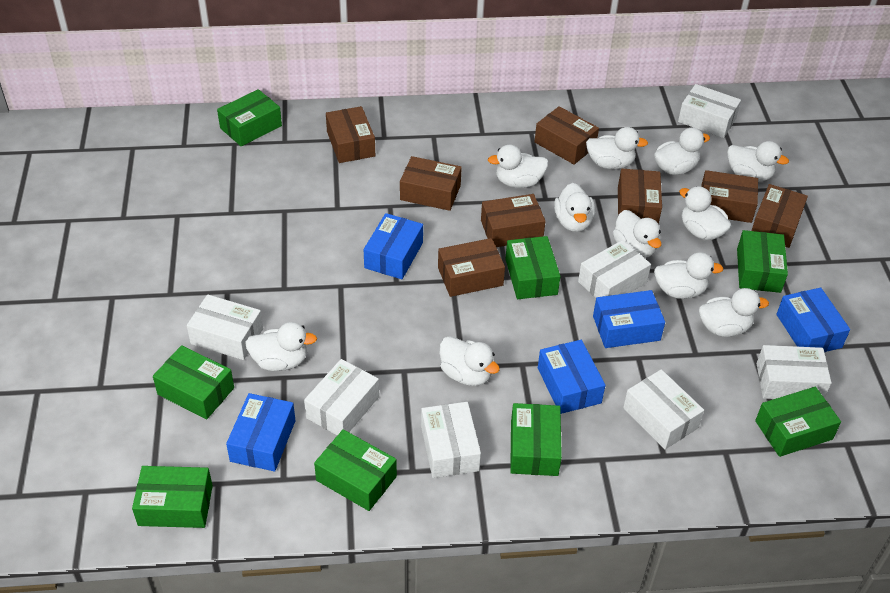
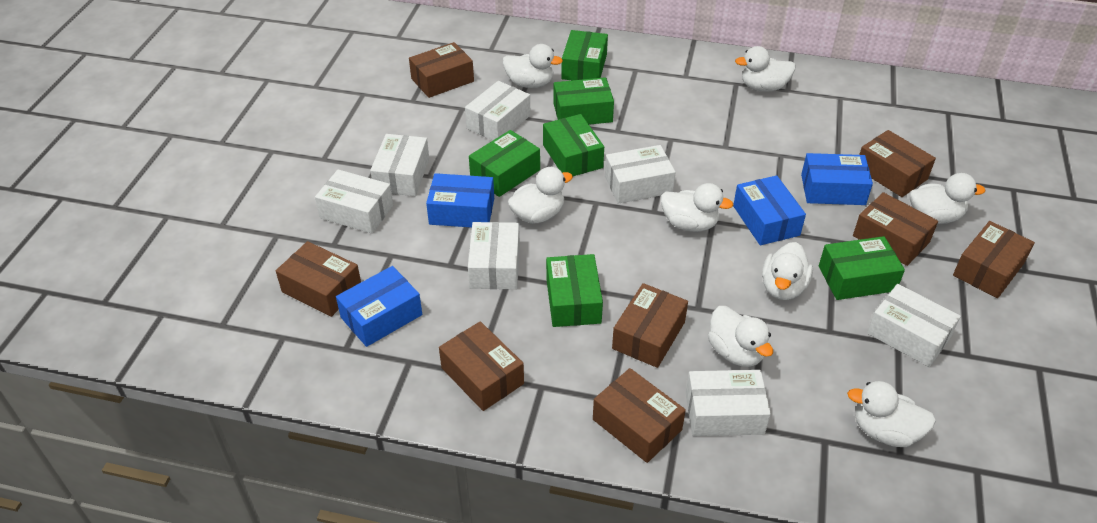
blue box: 5 -> 4
green box: 8 -> 6
white duck: 11 -> 8

